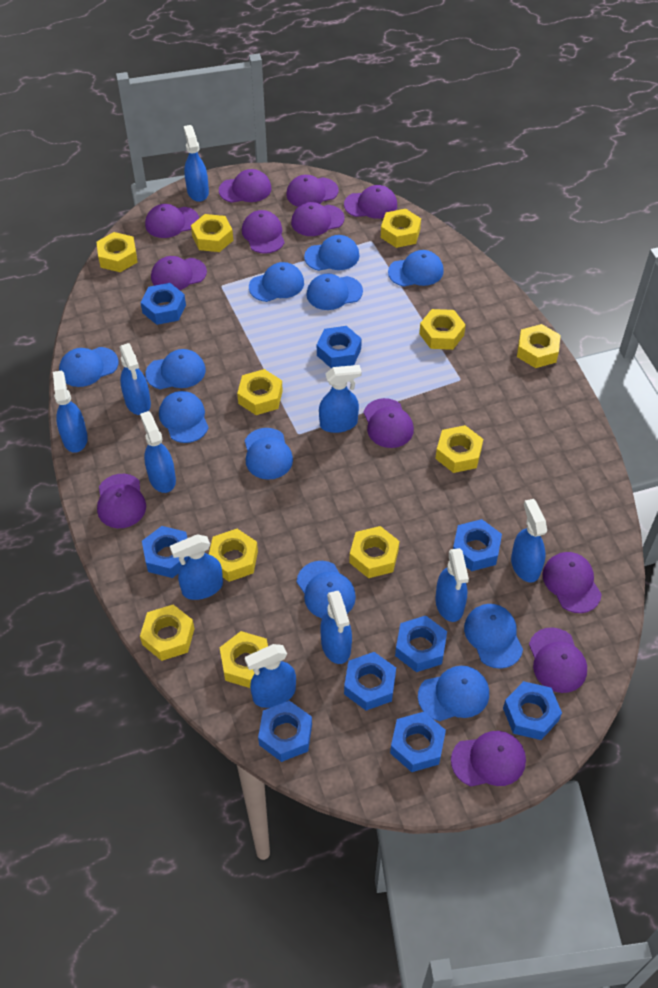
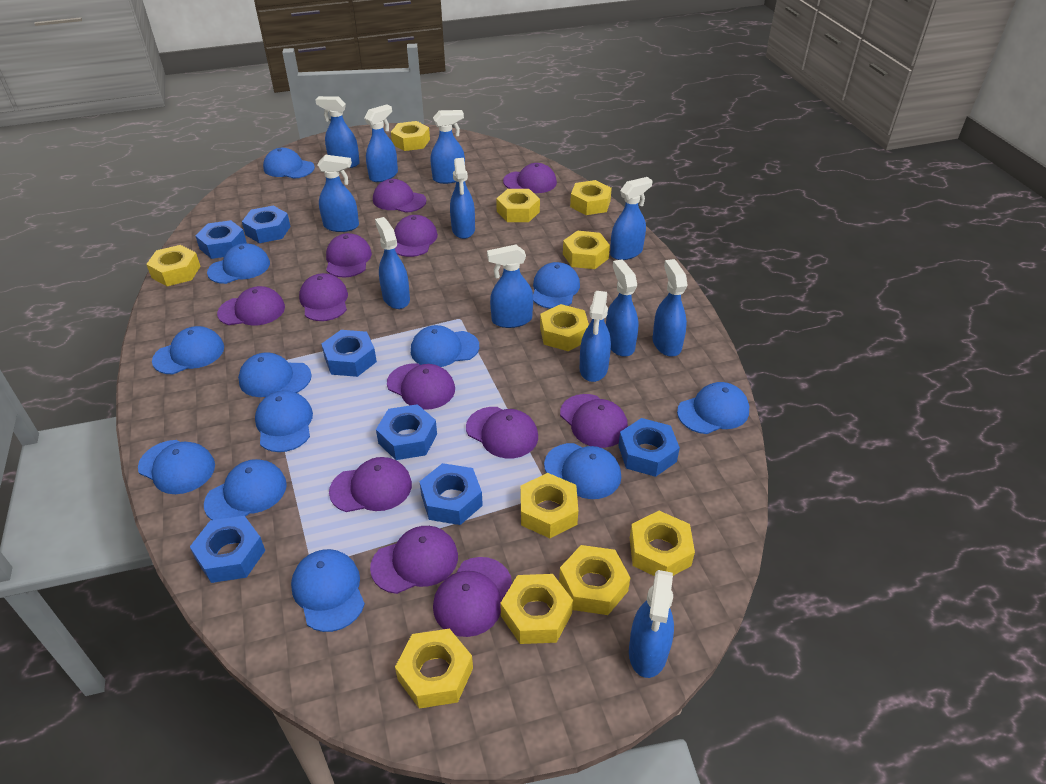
blue cap: 11 -> 12
blue nut: 9 -> 7
blue spray bottle: 10 -> 12

